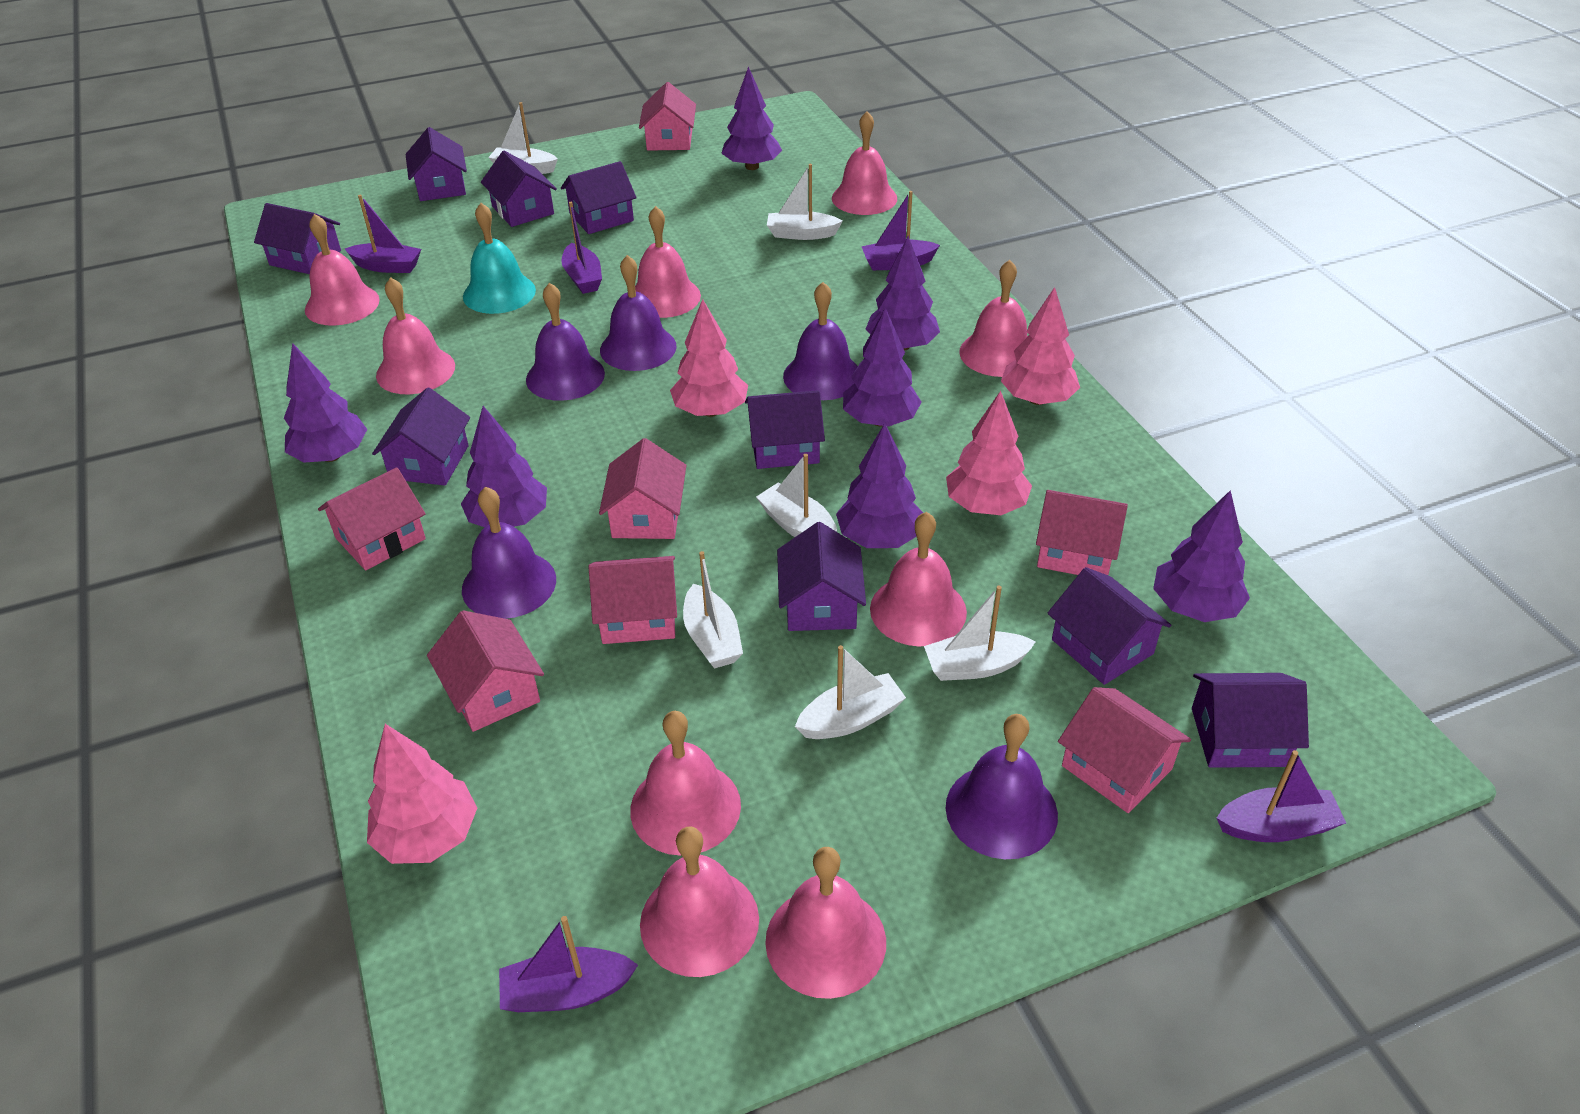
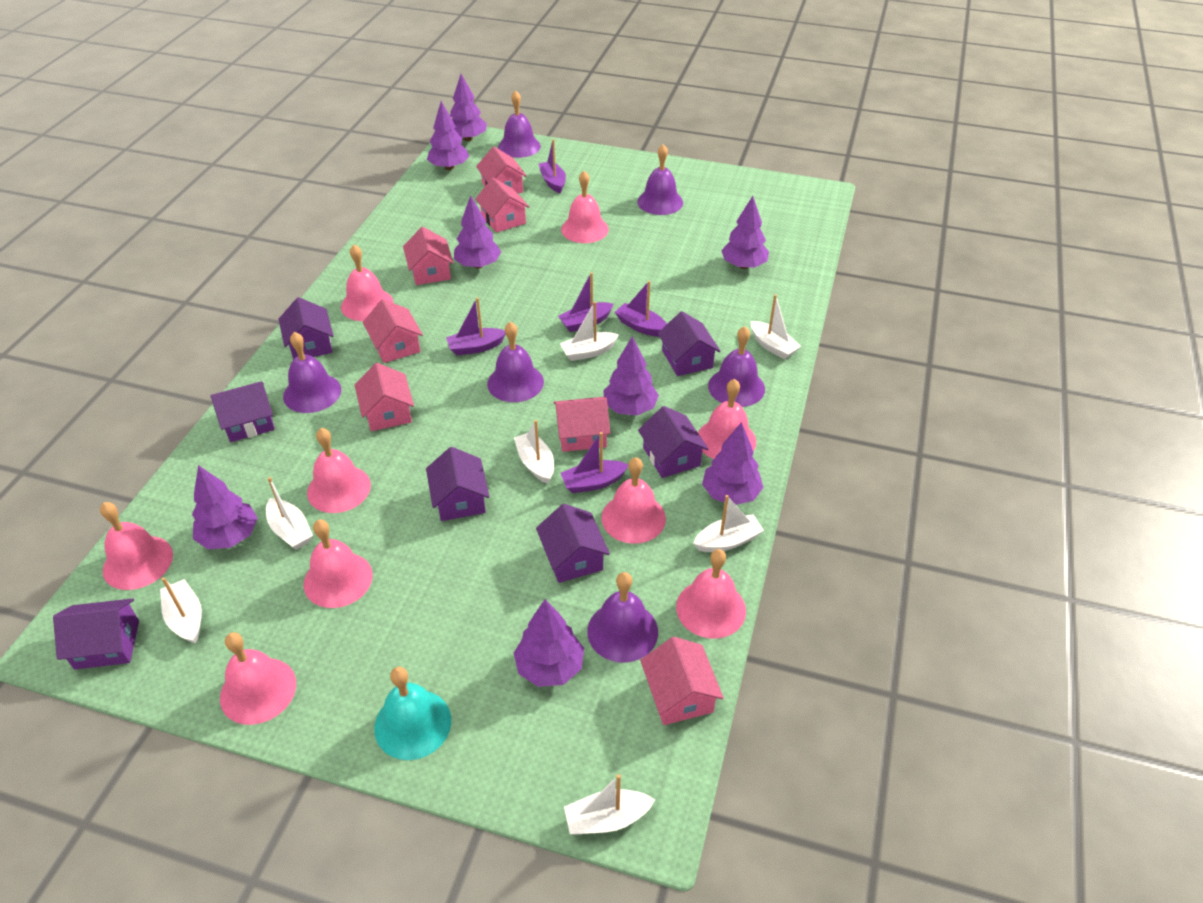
pink tree: 4 -> 0
purple bell: 5 -> 6
purple house: 9 -> 7
purple tree: 7 -> 8
white boat: 6 -> 7

